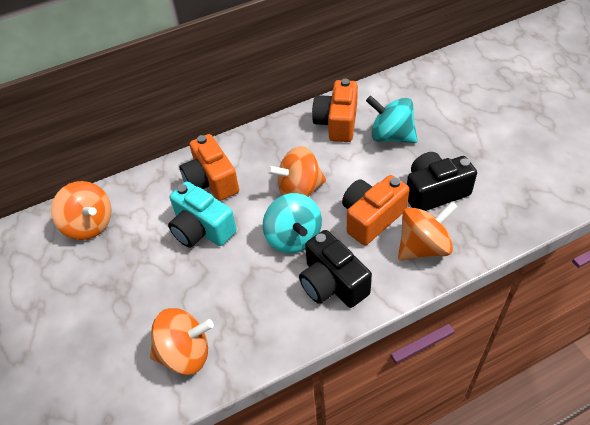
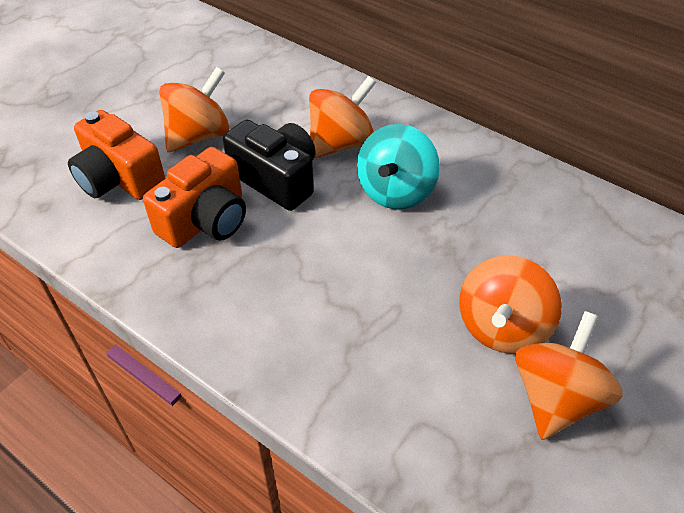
black camera: 2 -> 1
orange camera: 3 -> 2
turquoise camera: 1 -> 0
turquoise spinning top: 2 -> 1

